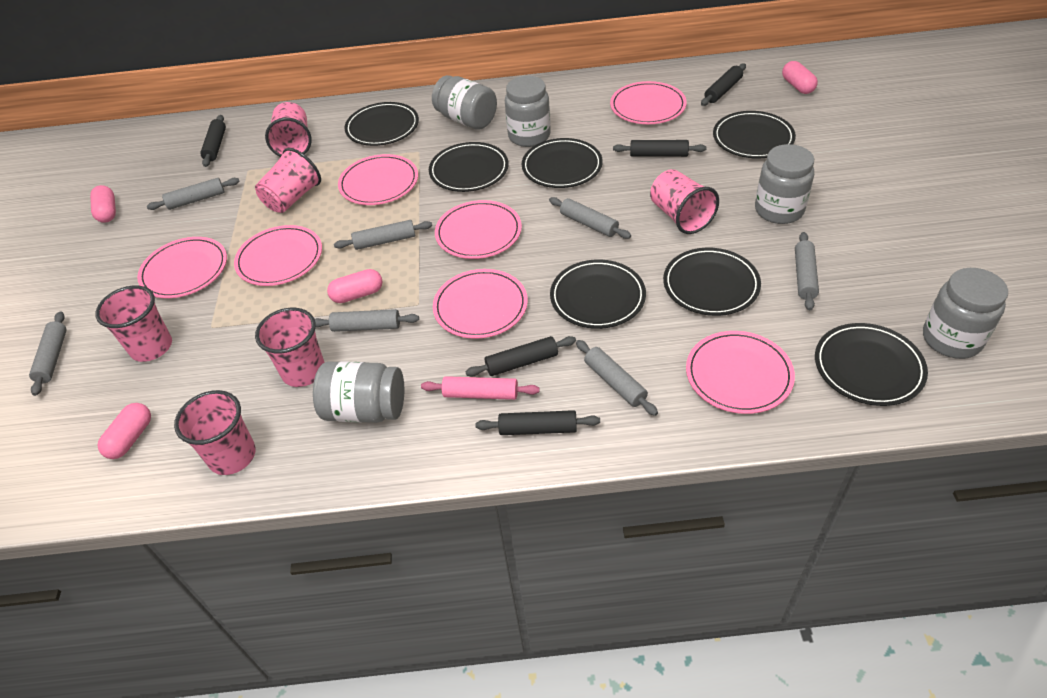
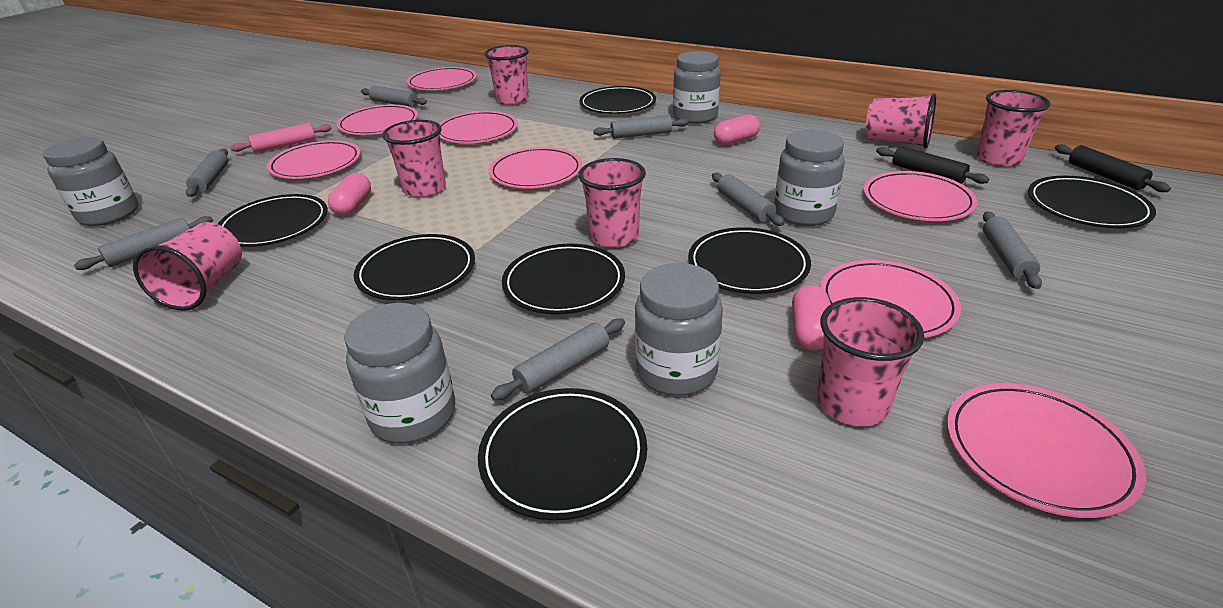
black rolling pin: 5 -> 2
pink capsule: 4 -> 3
pink cup: 6 -> 7
pink plate: 7 -> 8

